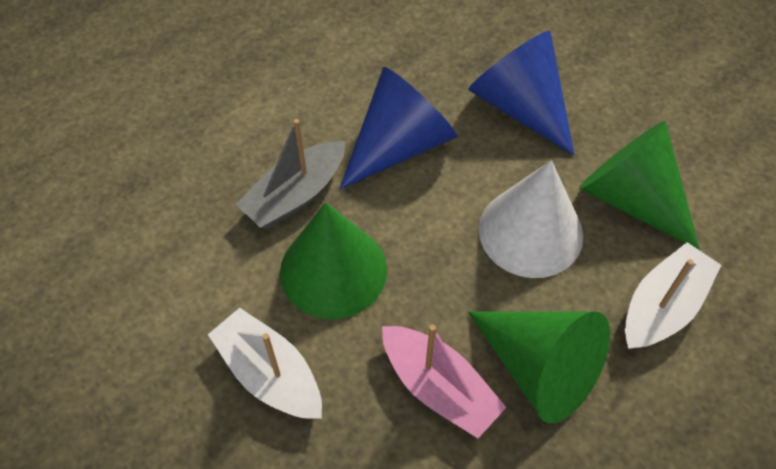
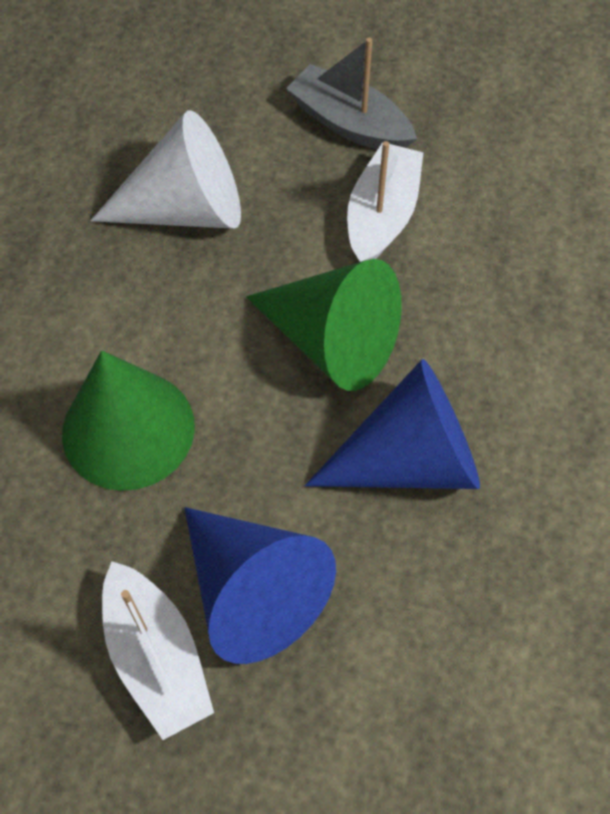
green cone: 3 -> 2
pink boat: 1 -> 0

